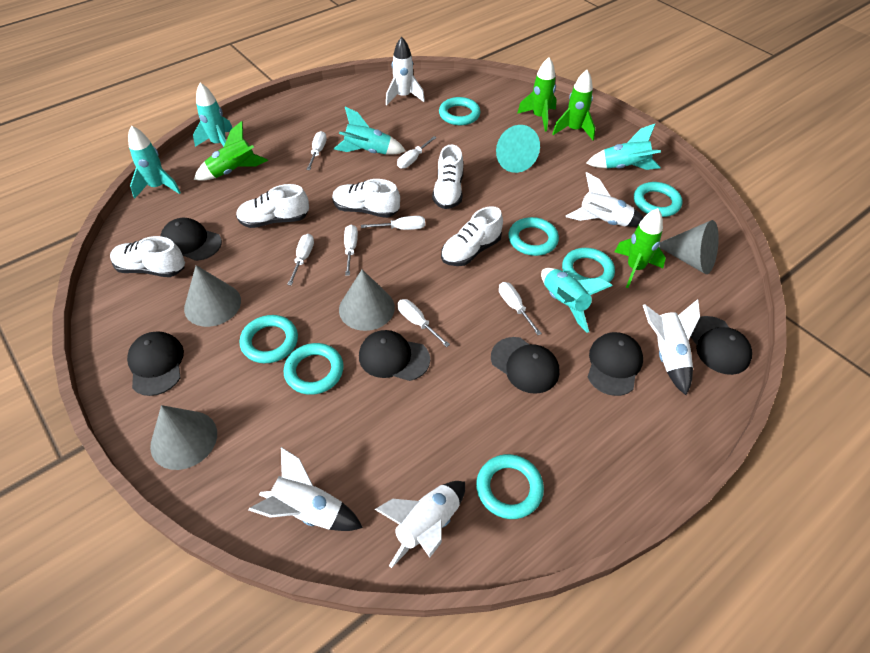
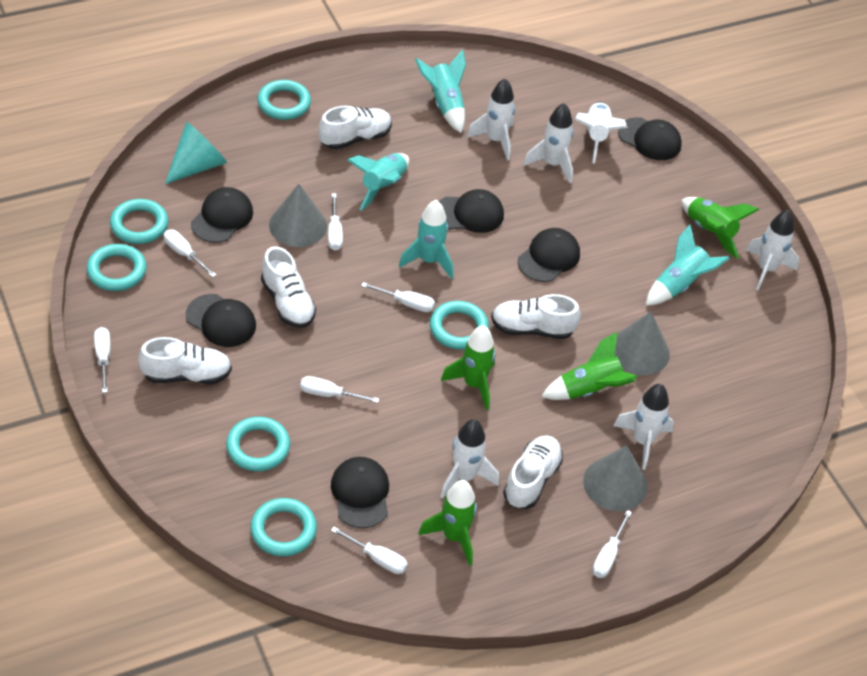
grey cone: 4 -> 3
turquoise ring: 7 -> 6
turquoise rocket: 5 -> 4
white rocket: 5 -> 6

